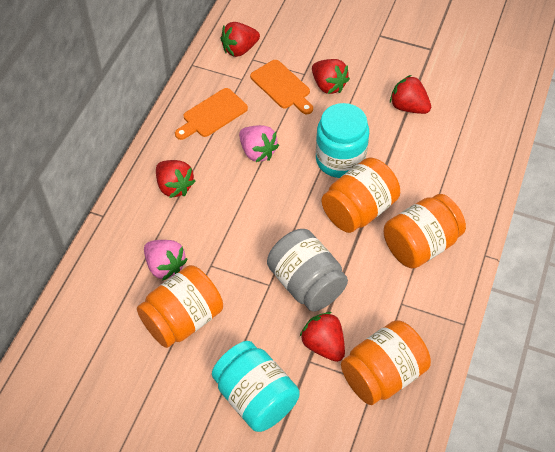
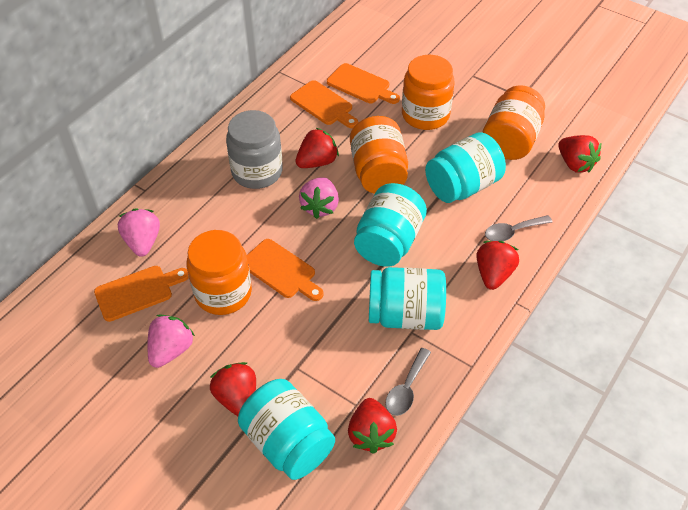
grey spoon: 0 -> 2
orange cutting board: 2 -> 4
pink strawberry: 2 -> 3
turquoise jar: 2 -> 4

